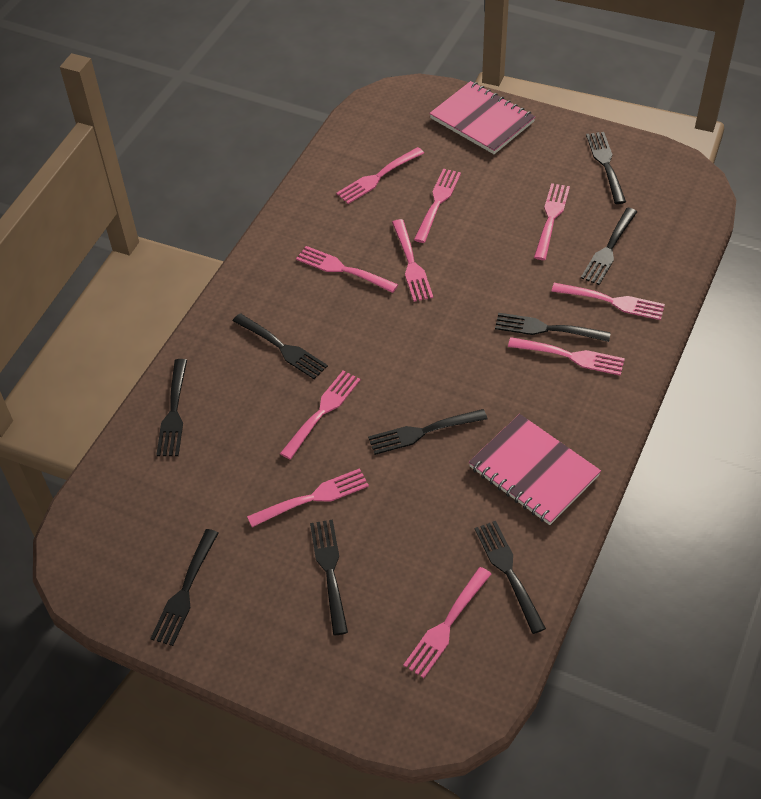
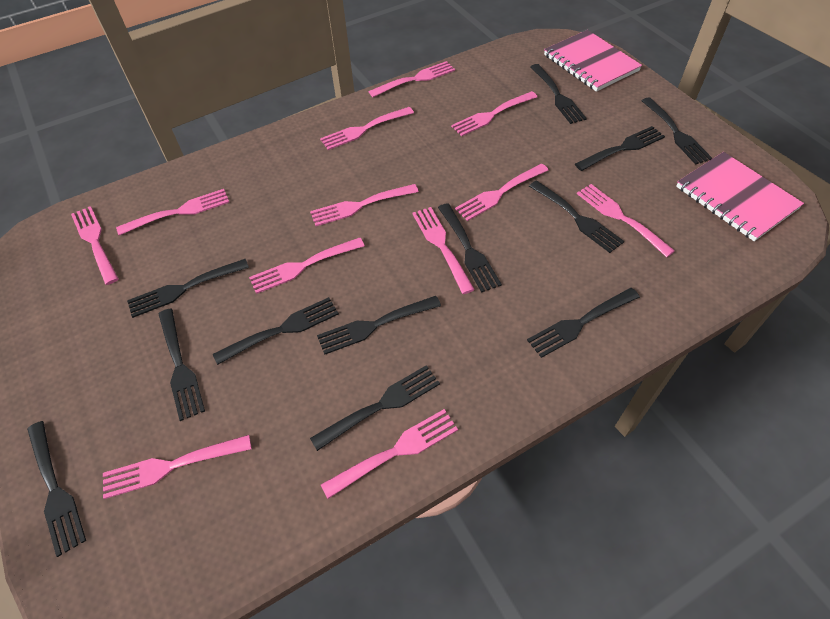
black fork: 9 -> 12
pink fork: 10 -> 12

